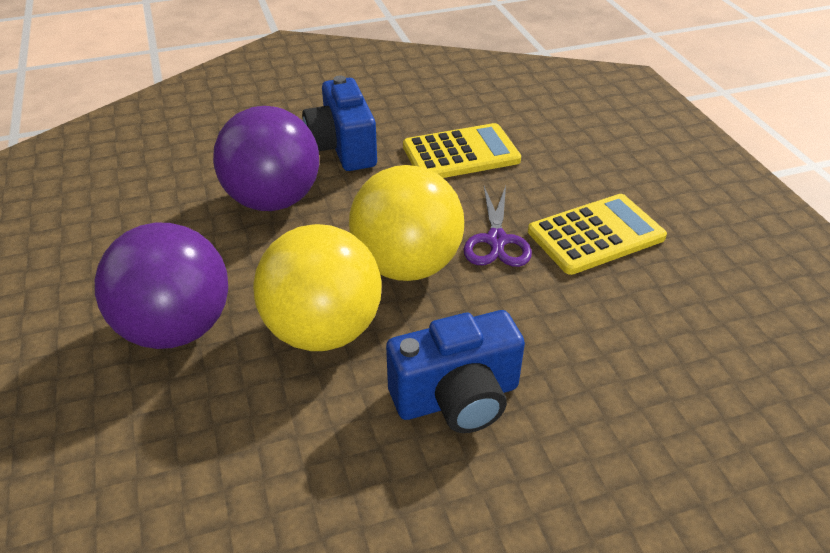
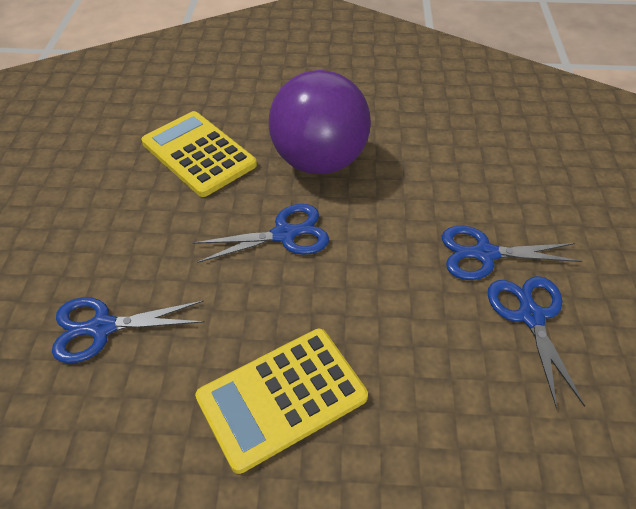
blue camera: 2 -> 0
blue scissors: 0 -> 4
purple ball: 2 -> 1
purple scissors: 1 -> 0
yellow ball: 2 -> 0

